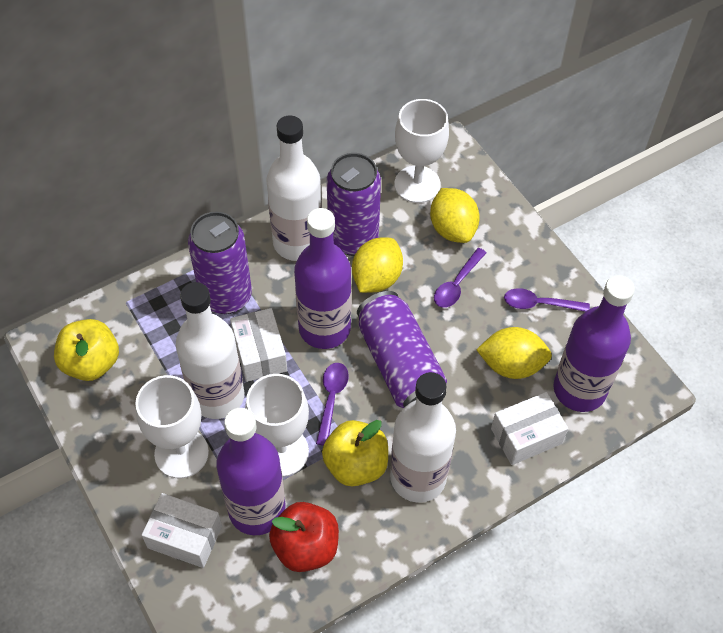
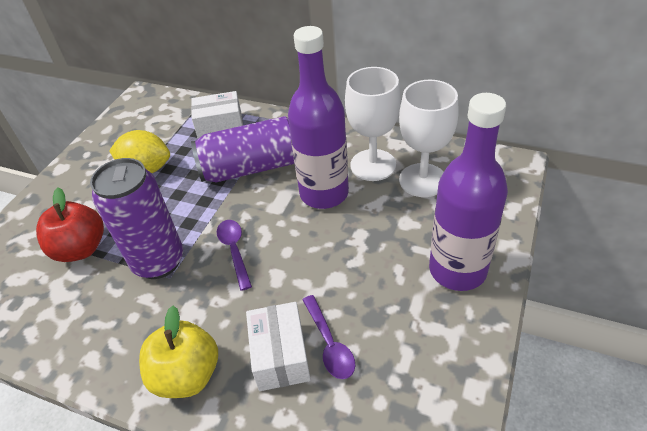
purple bottle: 3 -> 2
purple can: 3 -> 2
purple spoon: 3 -> 2
white bottle: 3 -> 0
white box: 3 -> 2
white goblet: 3 -> 2
yellow apple: 2 -> 1
yellow lemon: 3 -> 1

